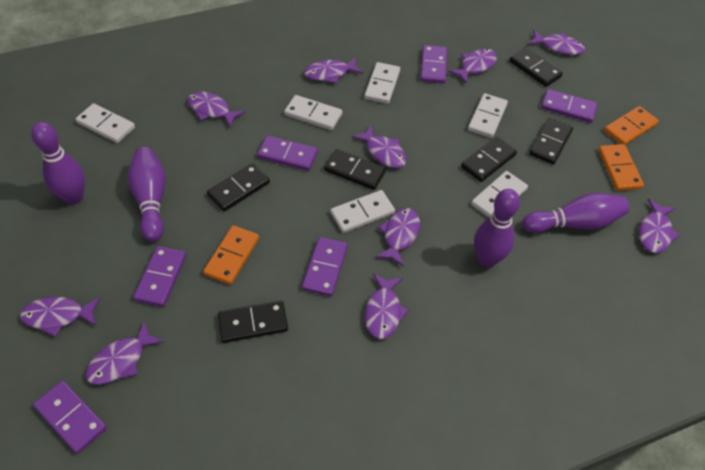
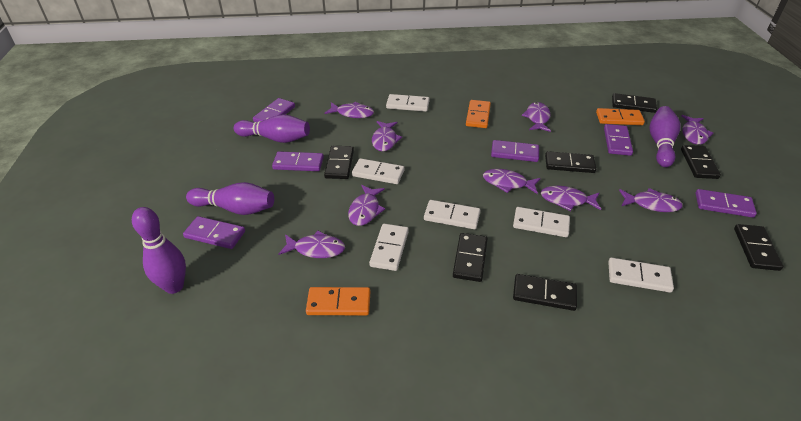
black domino: 6 -> 7
purple fish: 10 -> 9

